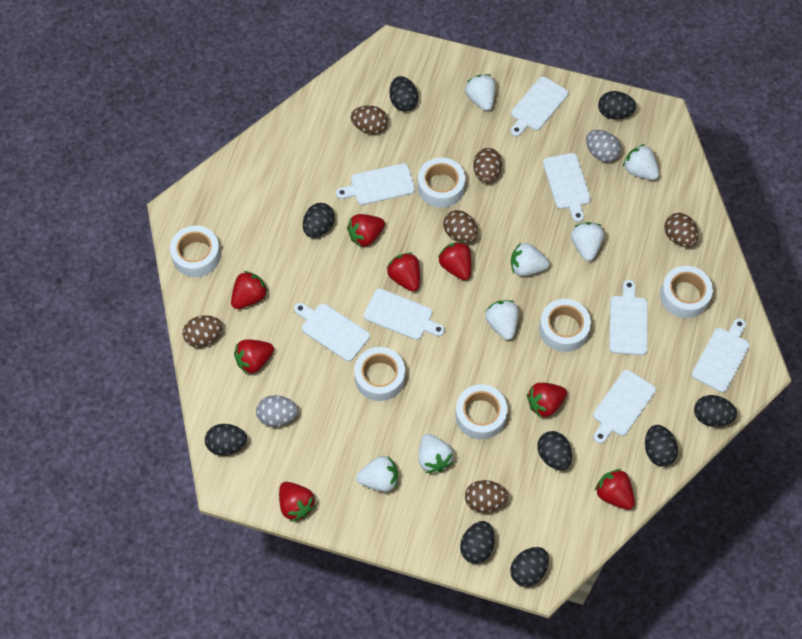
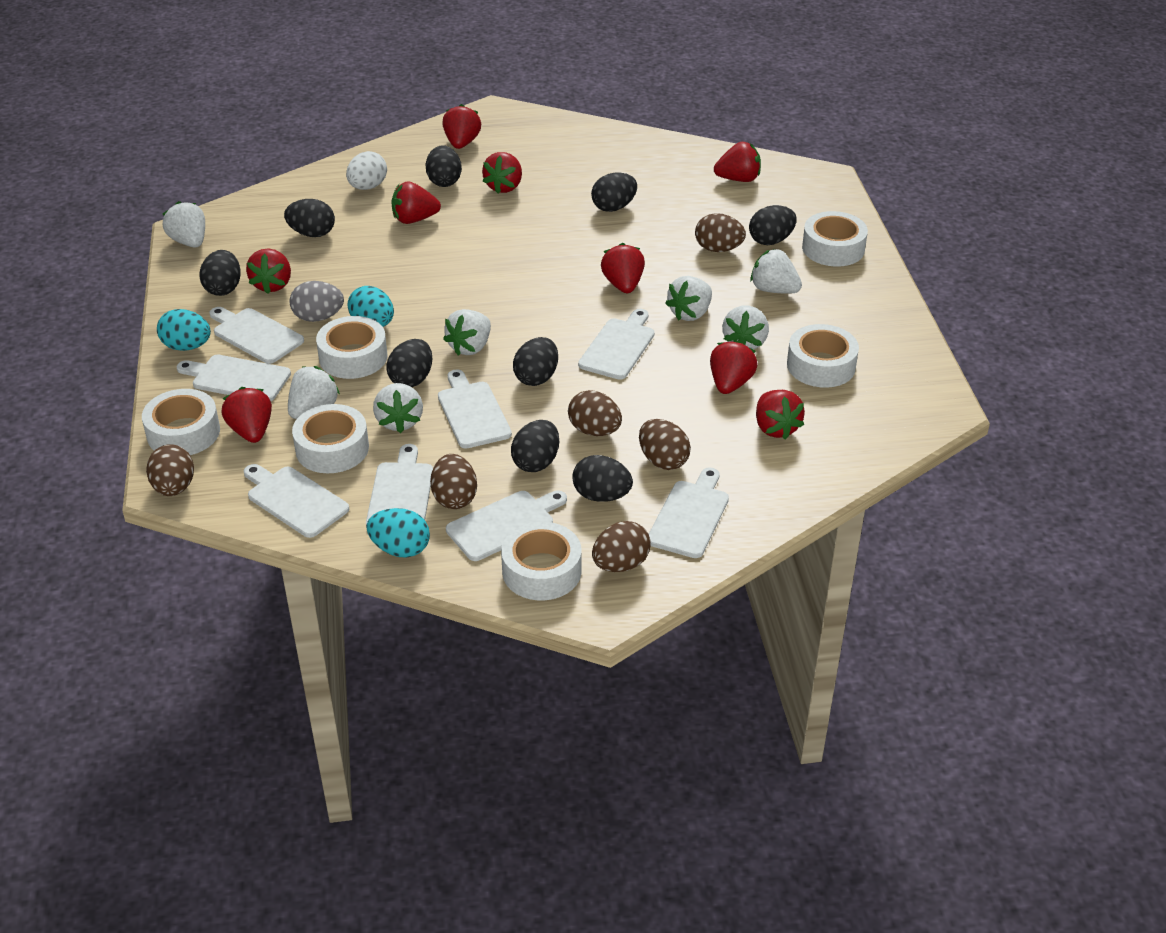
grey egg: 2 -> 1
red strawberry: 8 -> 9
turquoise egg: 0 -> 3
white egg: 0 -> 1

